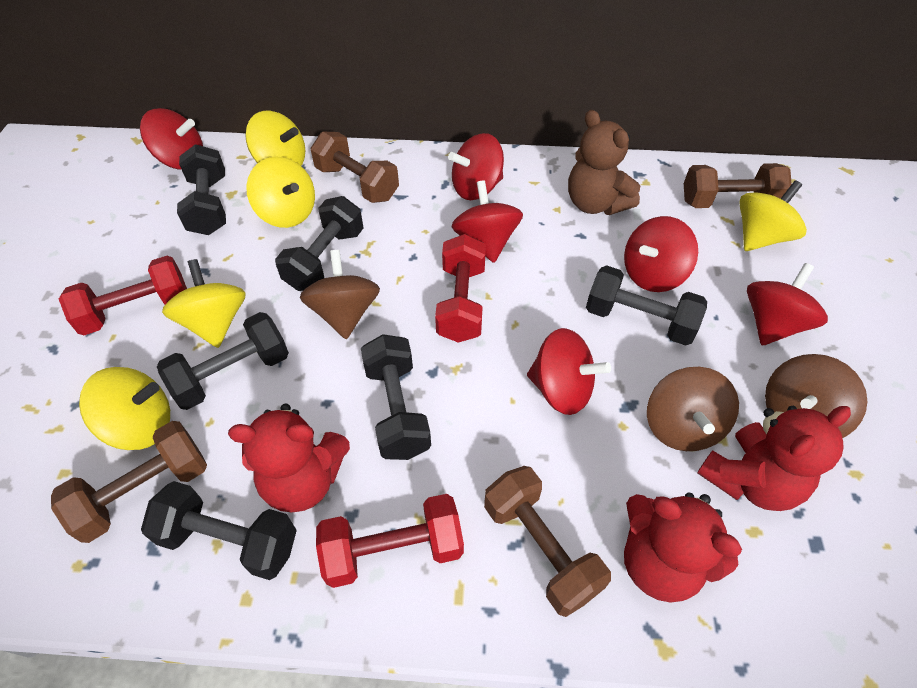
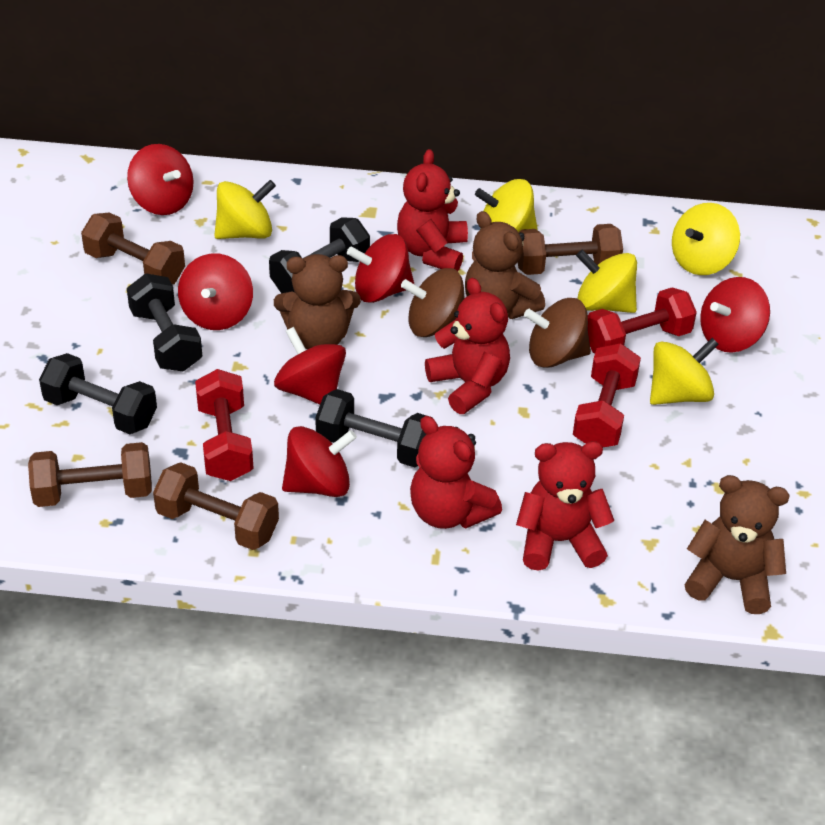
black dumbbell: 6 -> 4
brown spinning top: 3 -> 2
brown teddy bear: 1 -> 3
red teddy bear: 3 -> 4

